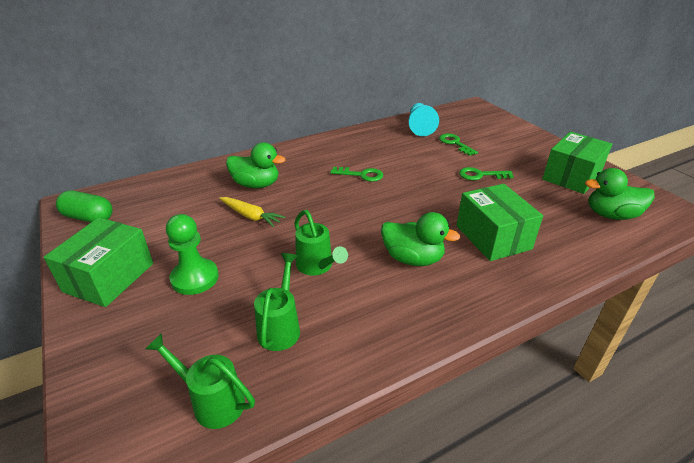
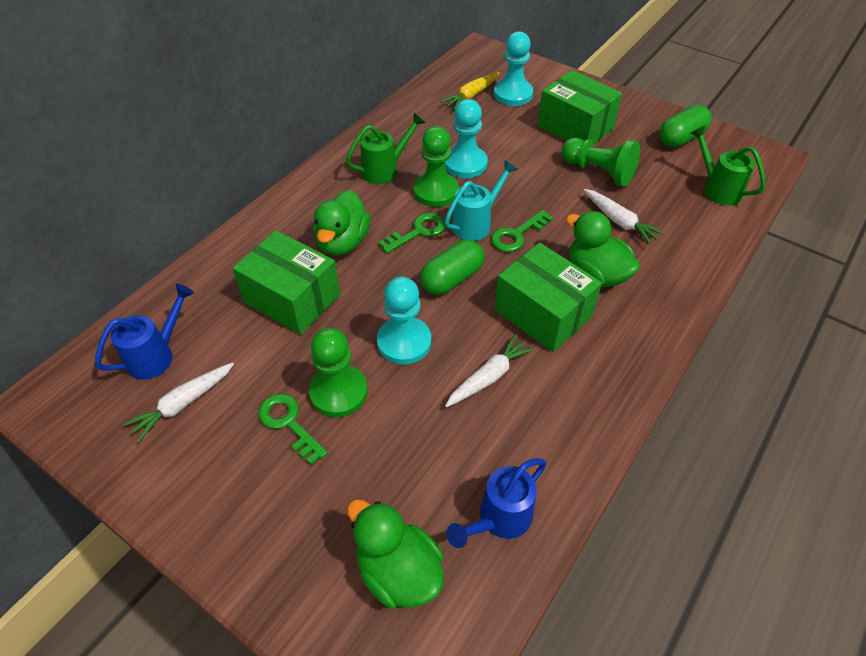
blue watering can: 0 -> 2
green capsule: 1 -> 2
green pawn: 1 -> 3
green watering can: 3 -> 2
turquoise pawn: 1 -> 3
turquoise watering can: 0 -> 1
white carrot: 0 -> 3

